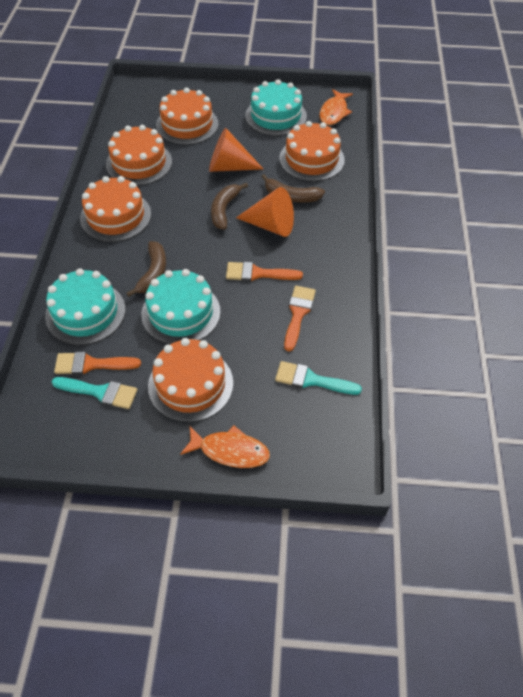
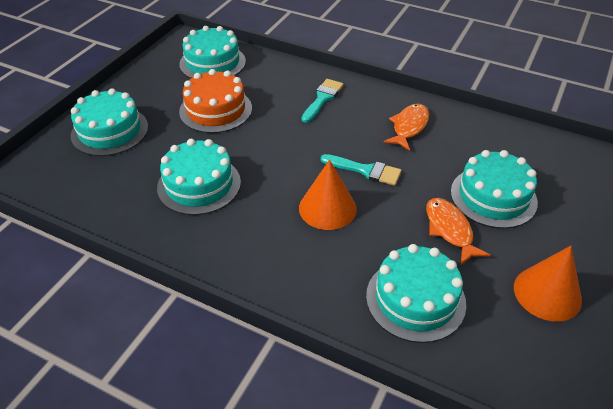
brown banana: 3 -> 0
orange brush: 3 -> 0
orange cake: 5 -> 1
turquoise cake: 3 -> 5

